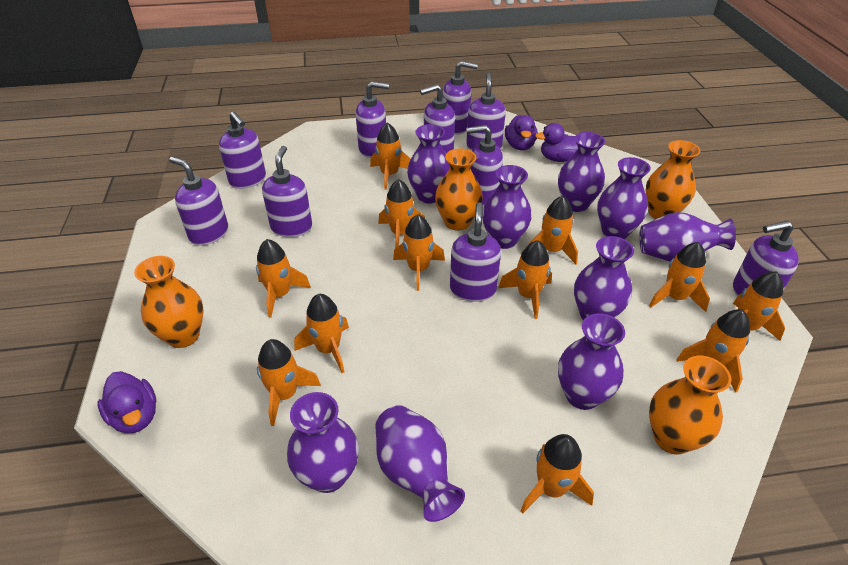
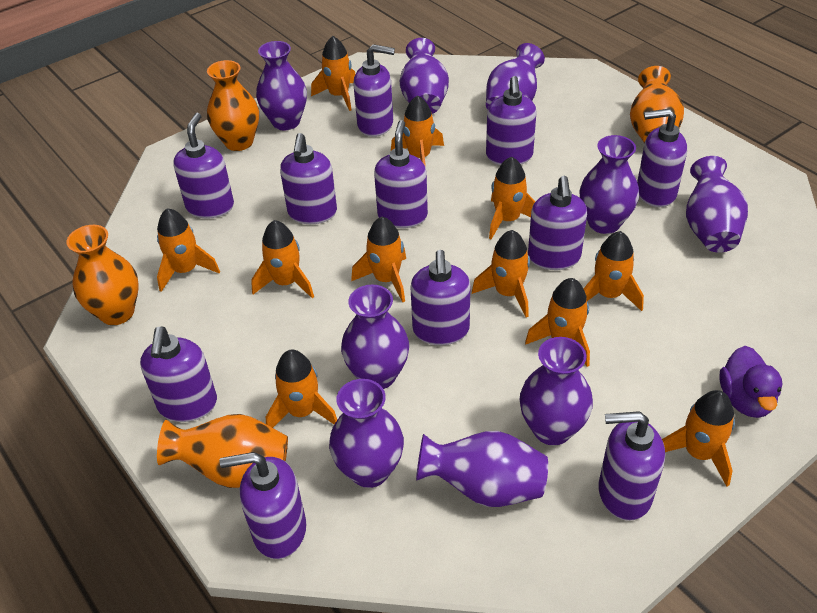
orange rocket: 12 -> 11
purple duck: 3 -> 1
purple soap dispenser: 10 -> 11

